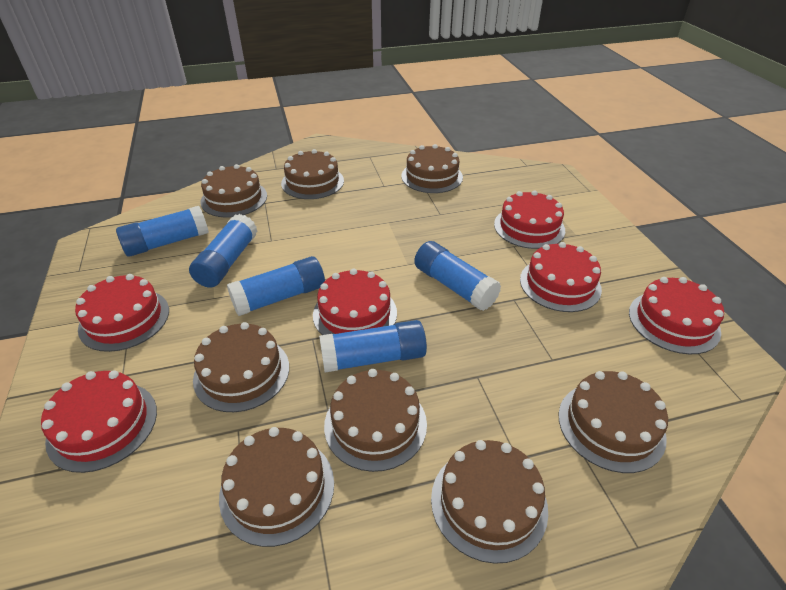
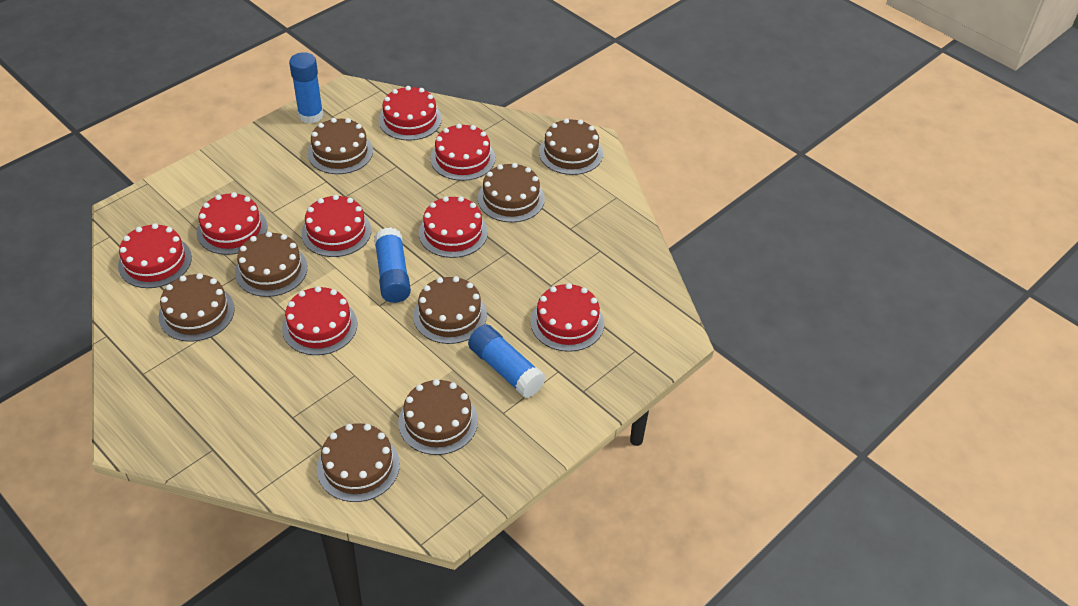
blue glue stick: 5 -> 3
red cake: 6 -> 8

